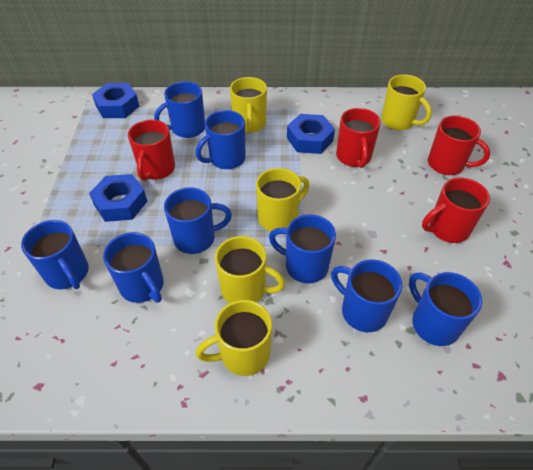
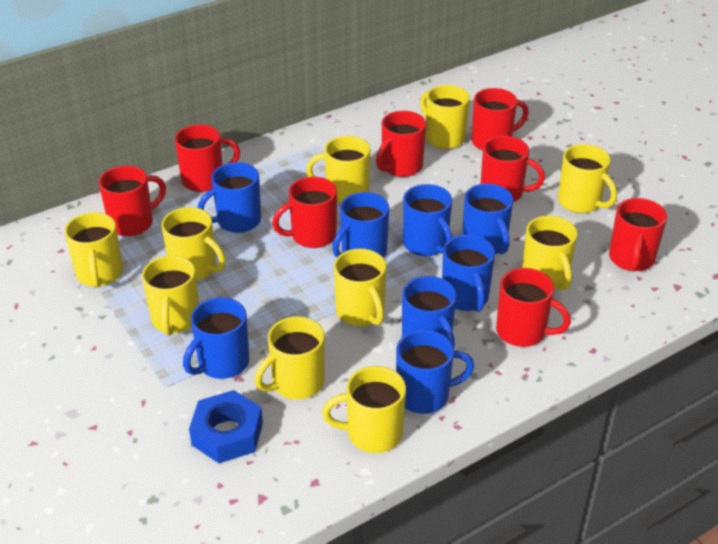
blue nut: 3 -> 1
red mug: 4 -> 8
yellow mug: 5 -> 10

